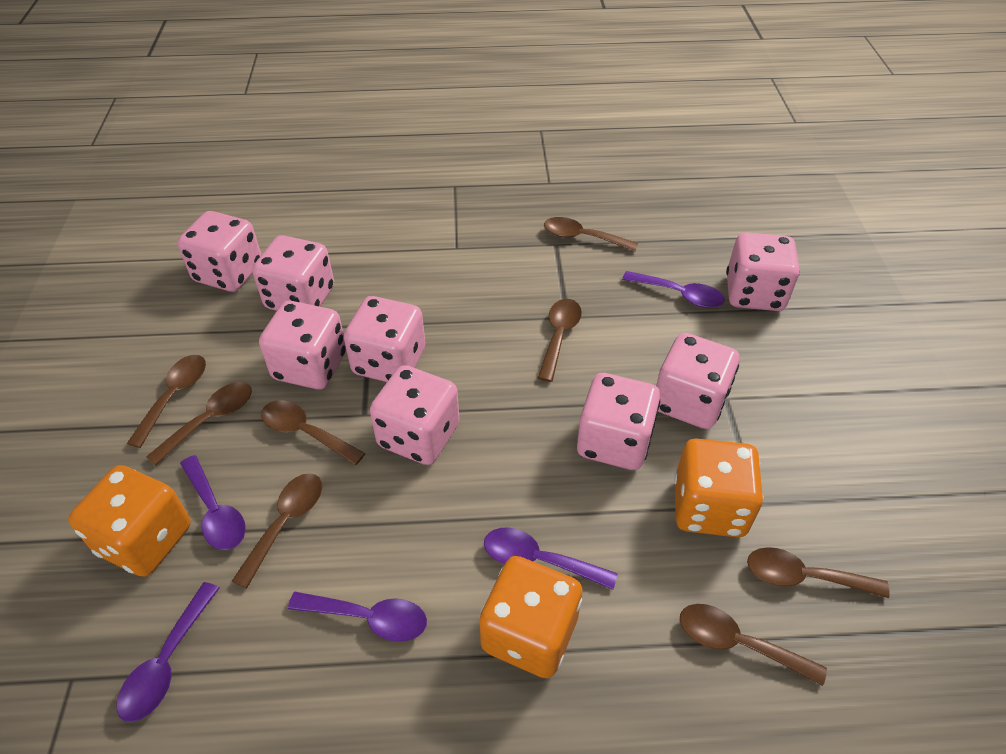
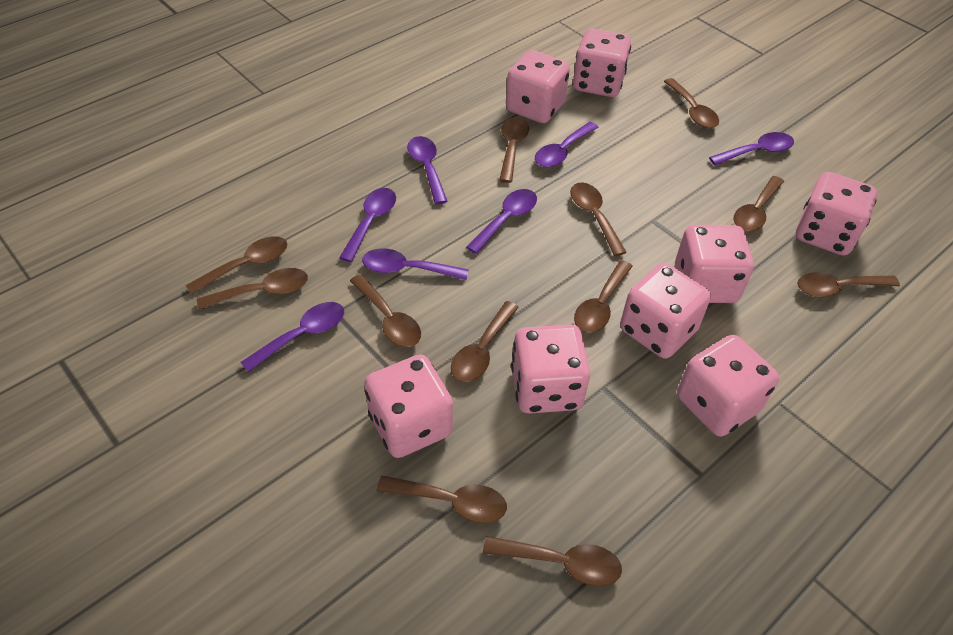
brown spoon: 8 -> 12
orange dice: 3 -> 0
purple spoon: 5 -> 7

